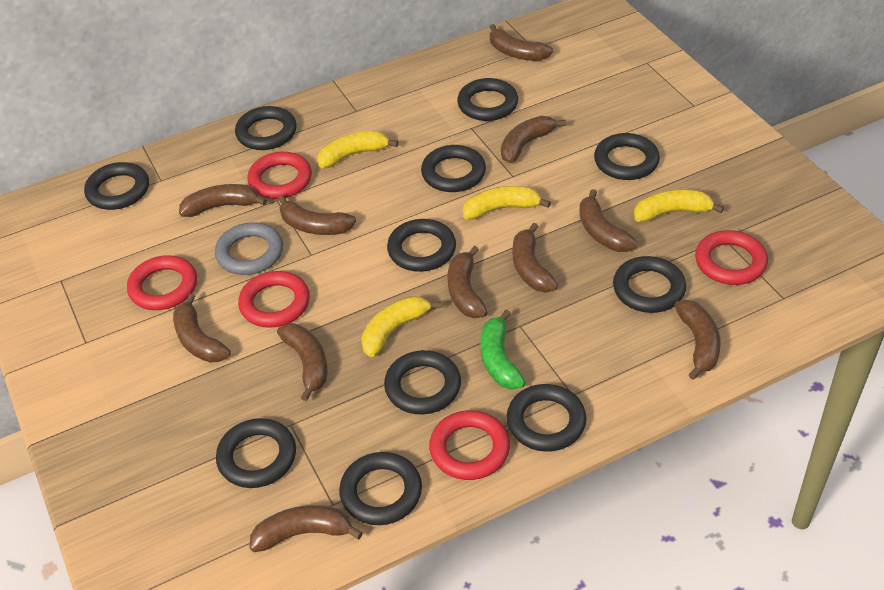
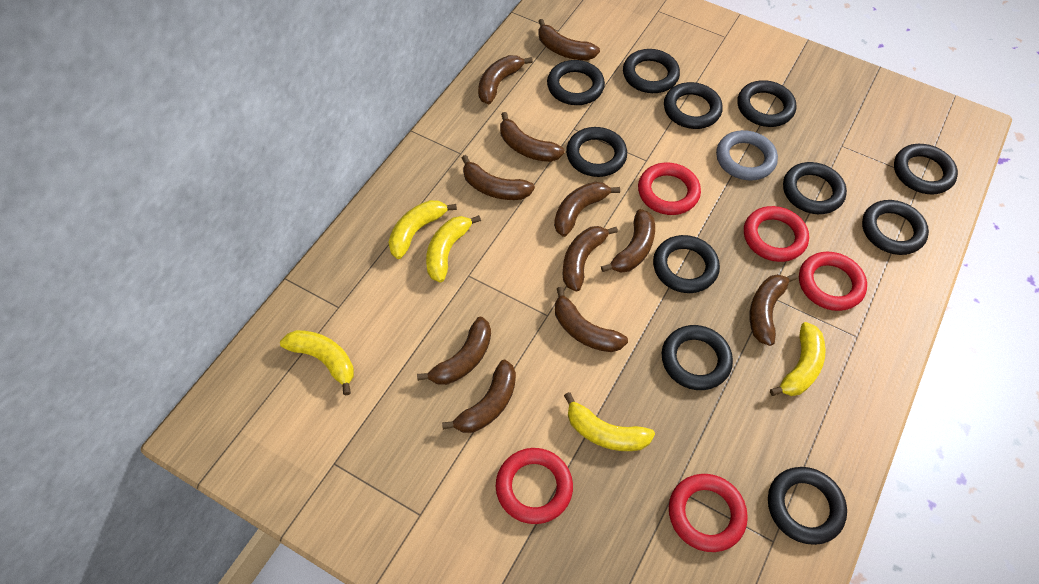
green banana: 1 -> 0
yellow banana: 4 -> 5

